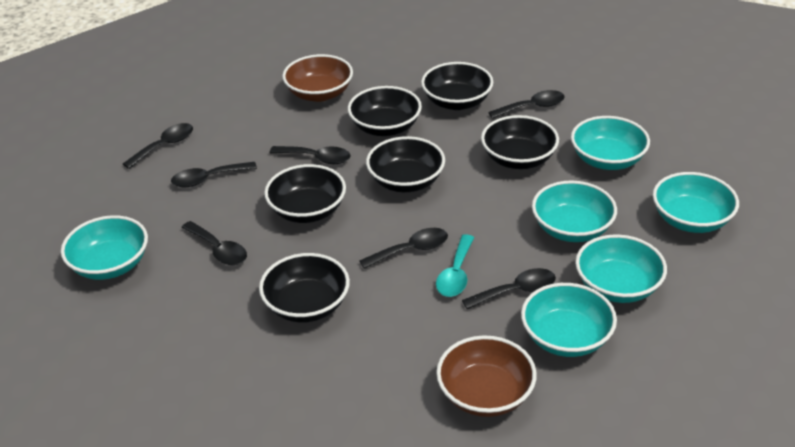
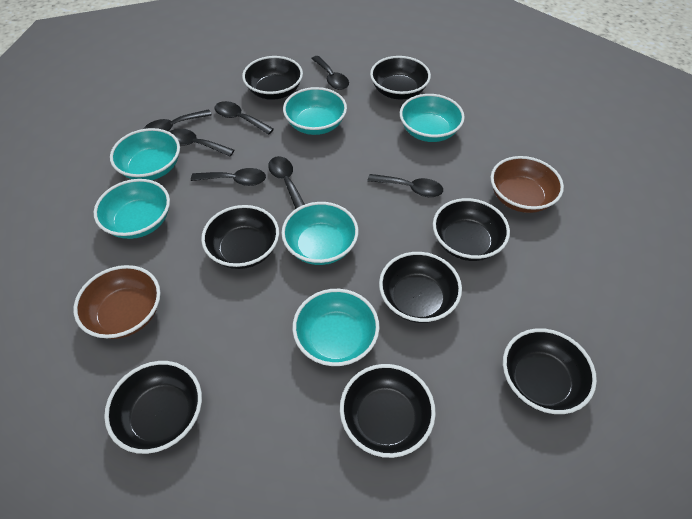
black bowl: 6 -> 8
turquoise spoon: 1 -> 0

